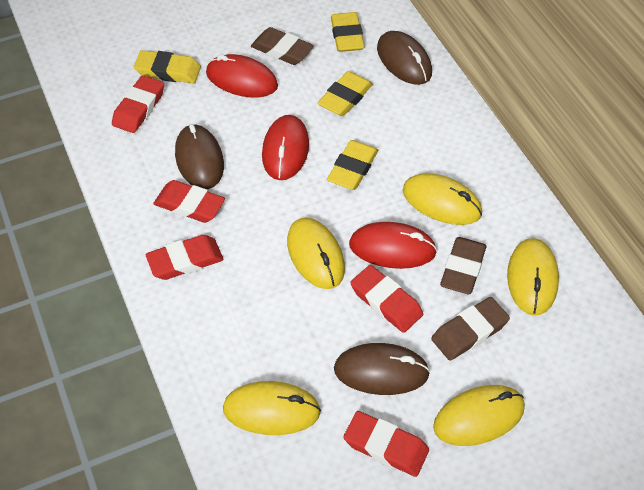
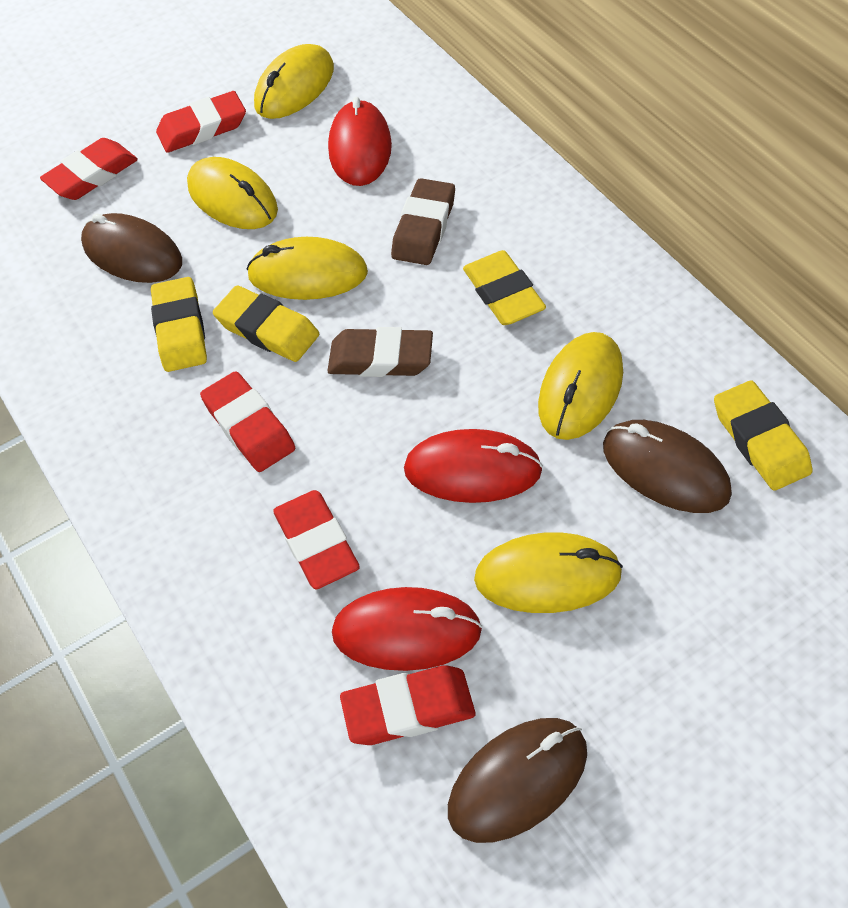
brown eraser: 3 -> 2

